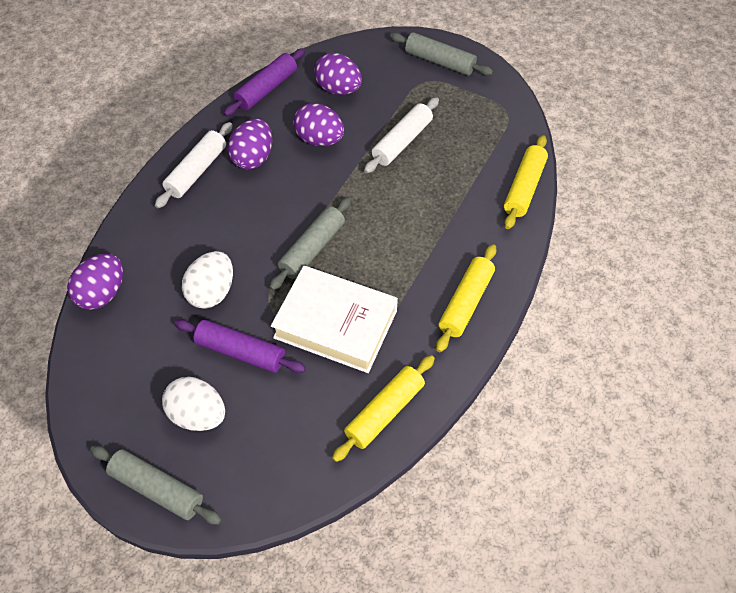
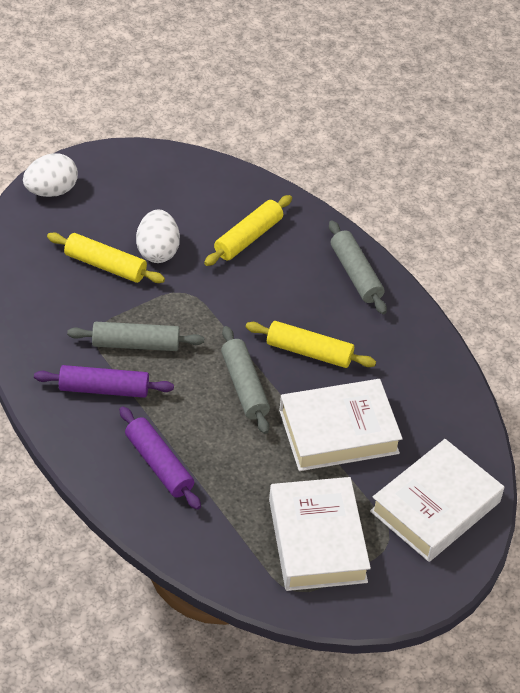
purple egg: 4 -> 0
white book: 1 -> 3
white rolling pin: 2 -> 0

